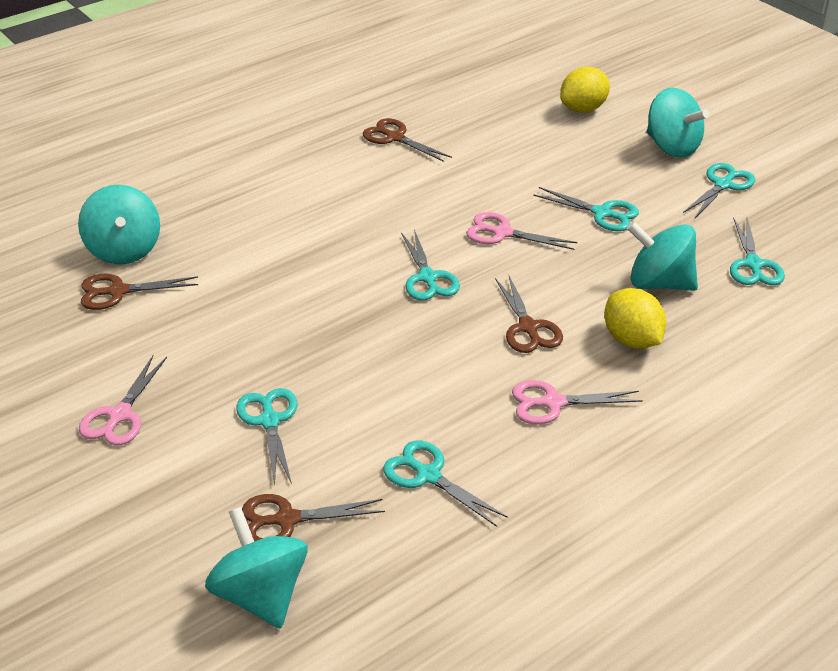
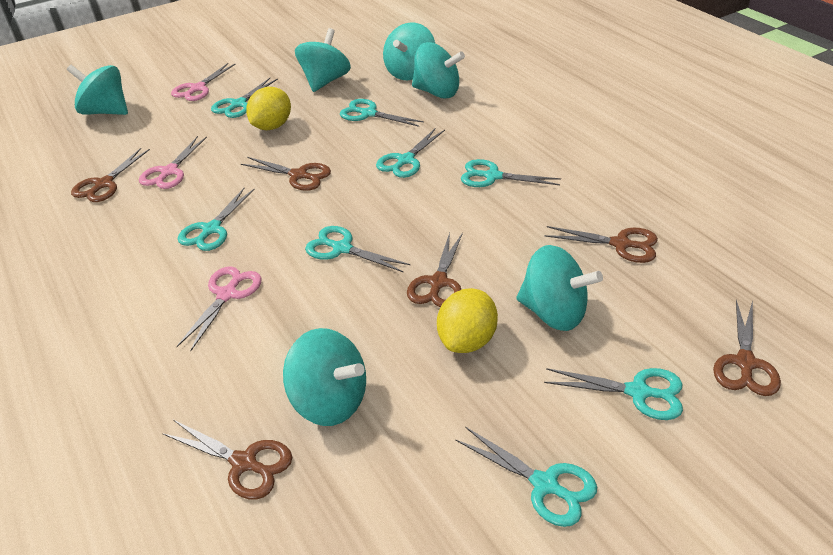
brown scissors: 4 -> 6
turquoise scissors: 6 -> 8
turquoise spinning top: 4 -> 6

